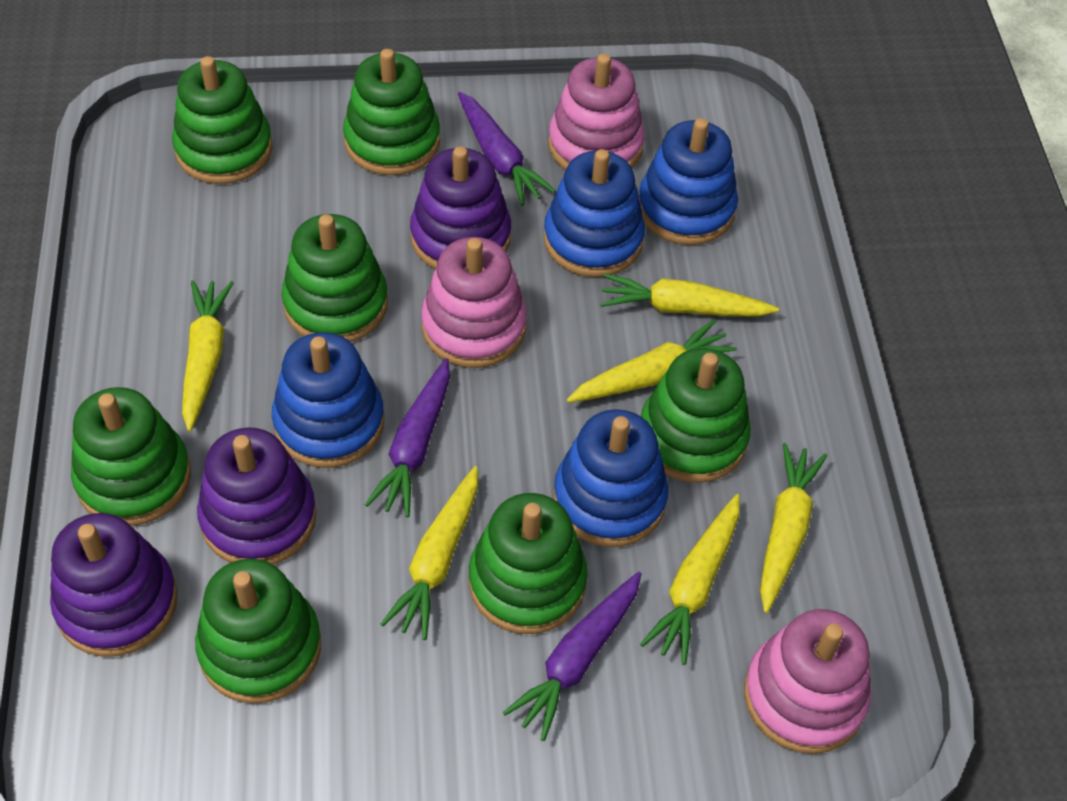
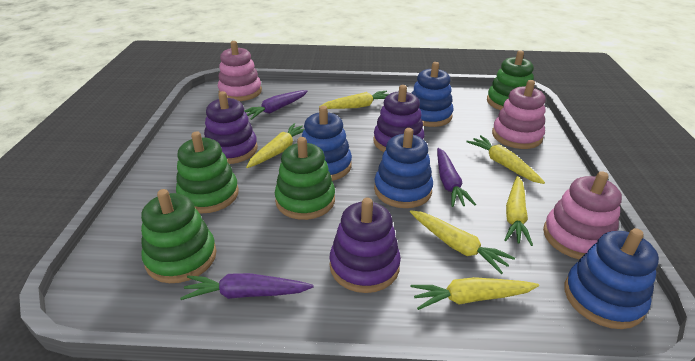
green stacking toy: 7 -> 4

